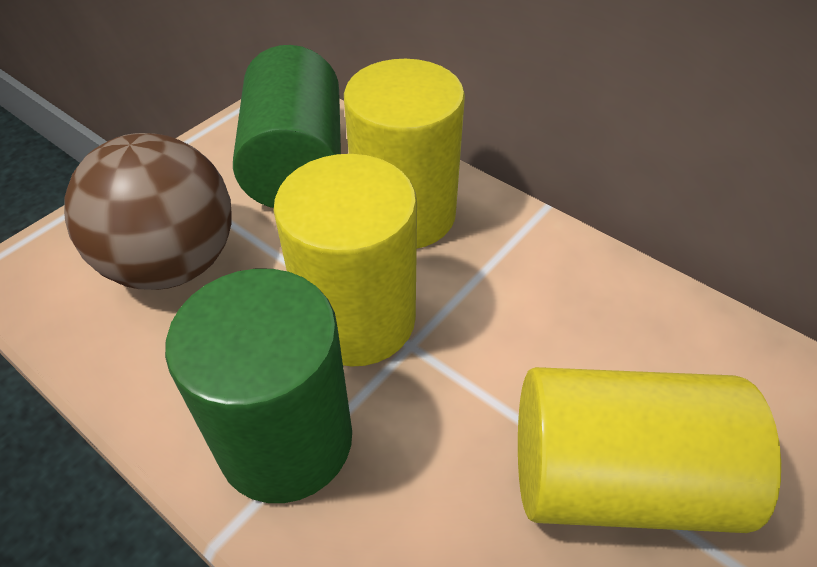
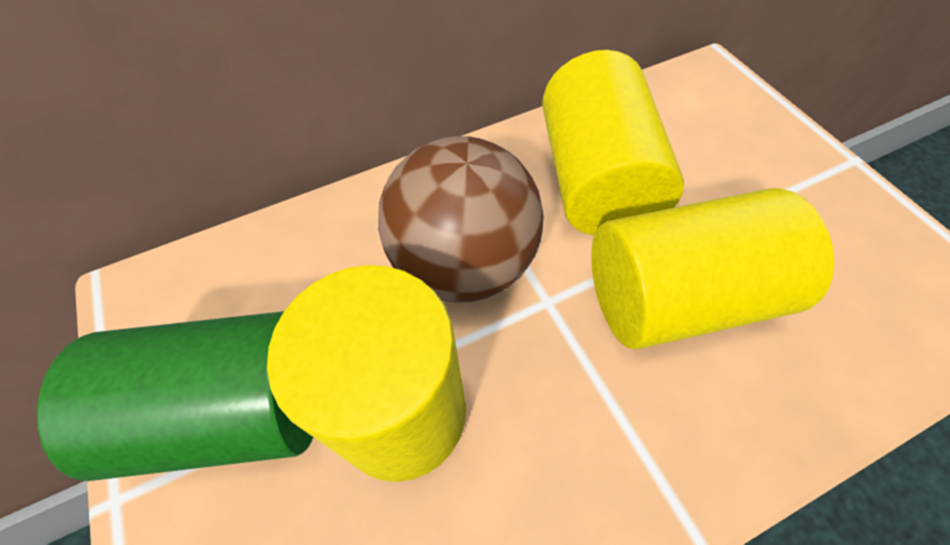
green cylinder: 2 -> 1

